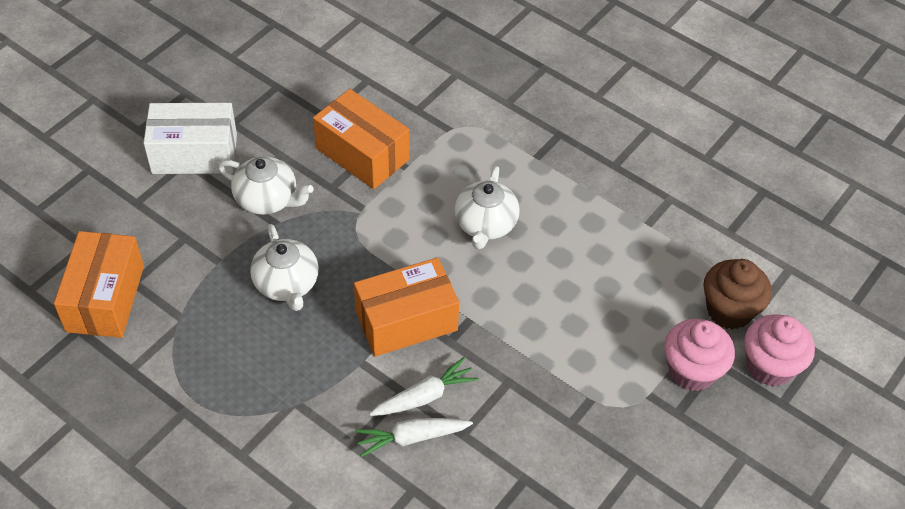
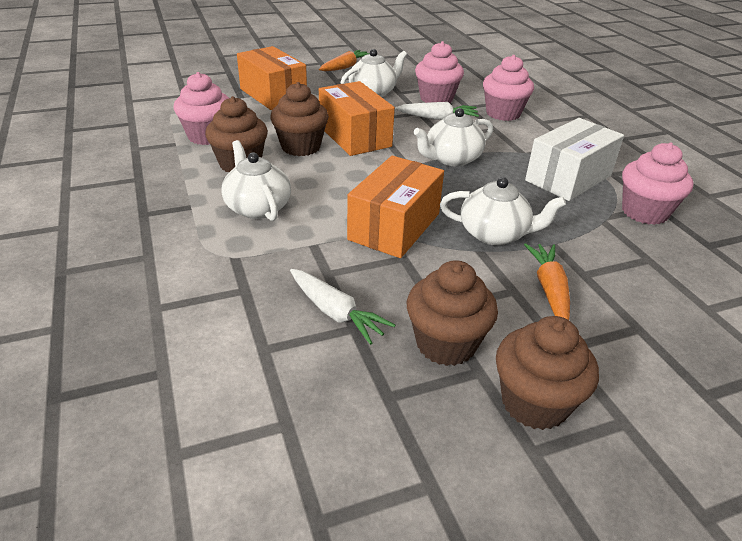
brown cupcake: 1 -> 4
orange carrot: 0 -> 2
pink cupcake: 2 -> 4
white teapot: 3 -> 4

